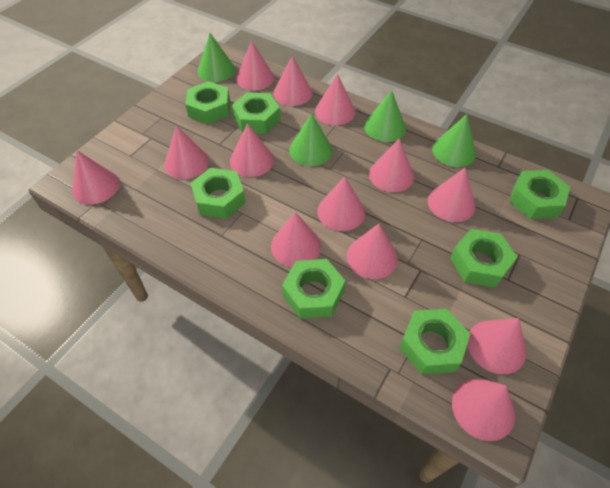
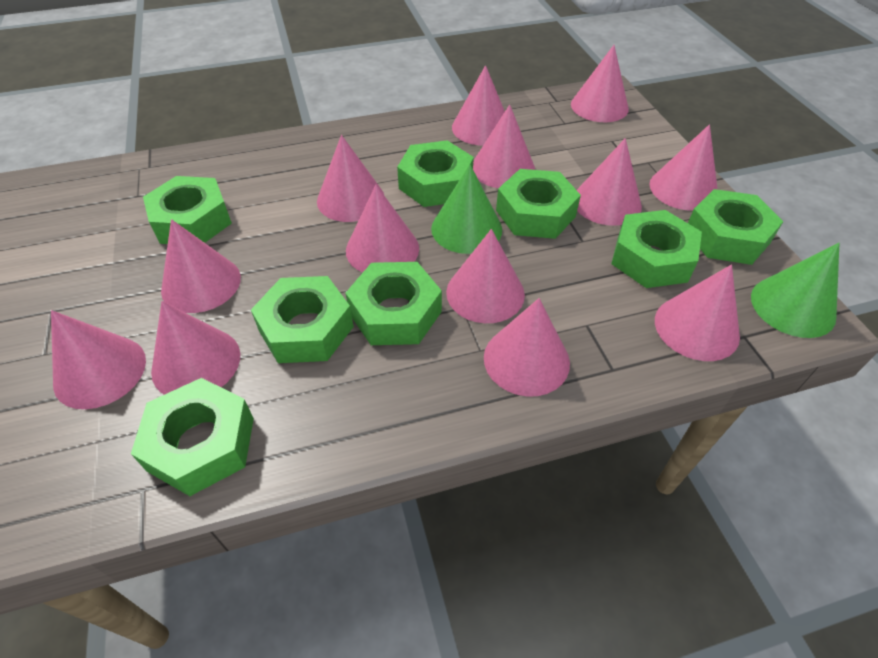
green cone: 4 -> 2
green nut: 7 -> 8

